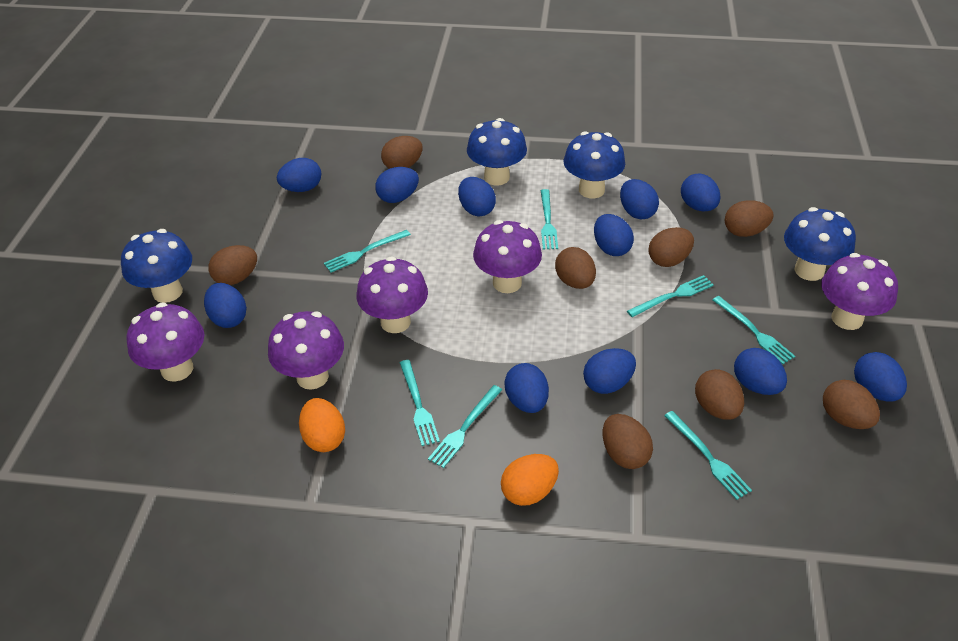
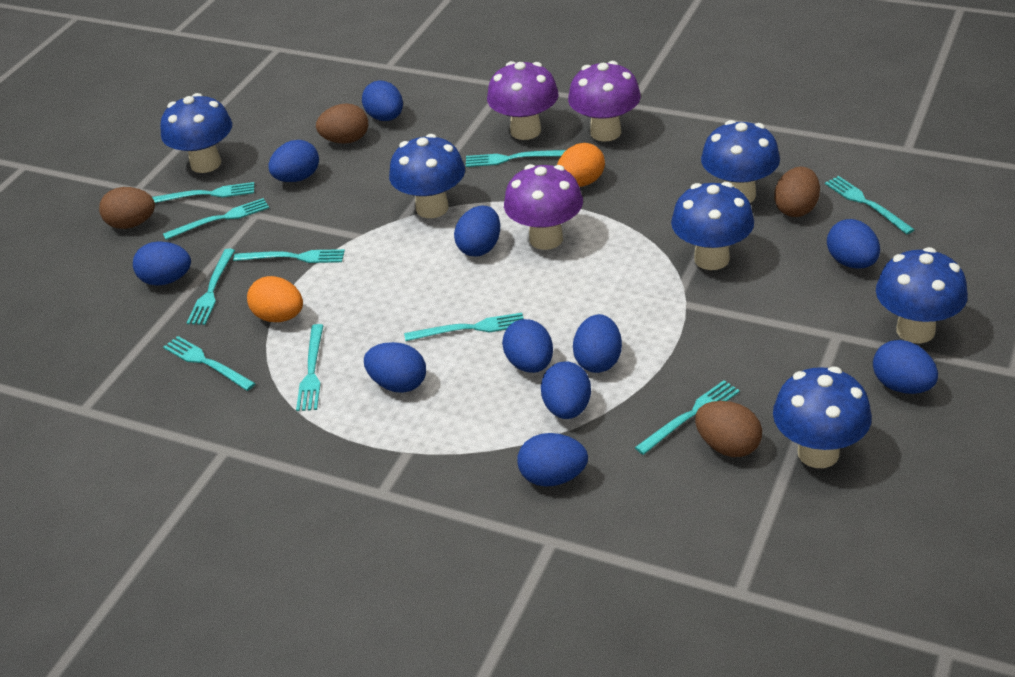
blue mushroom: 4 -> 6
brown egg: 8 -> 4
purple mushroom: 5 -> 3
turquoise fork: 7 -> 10

